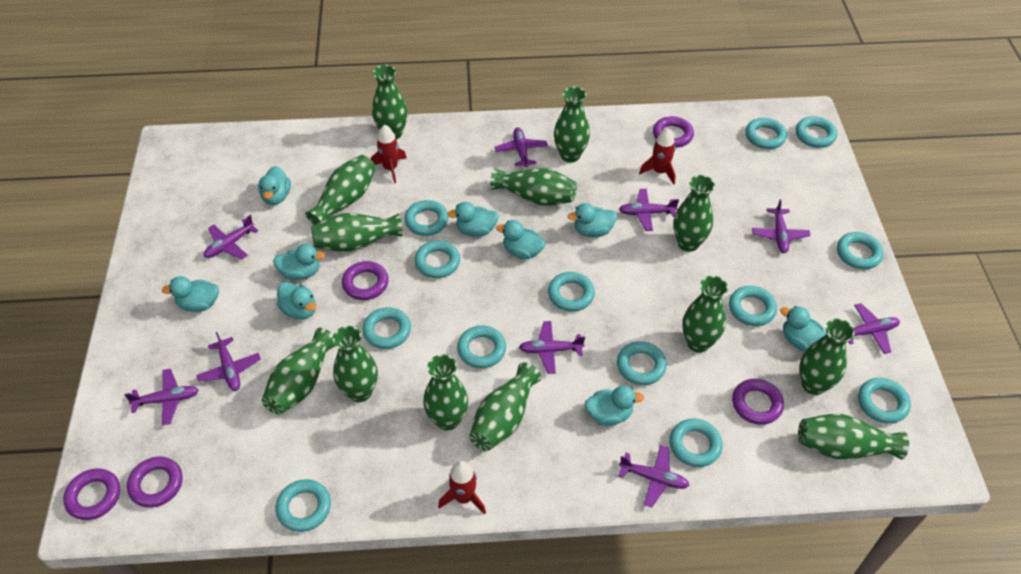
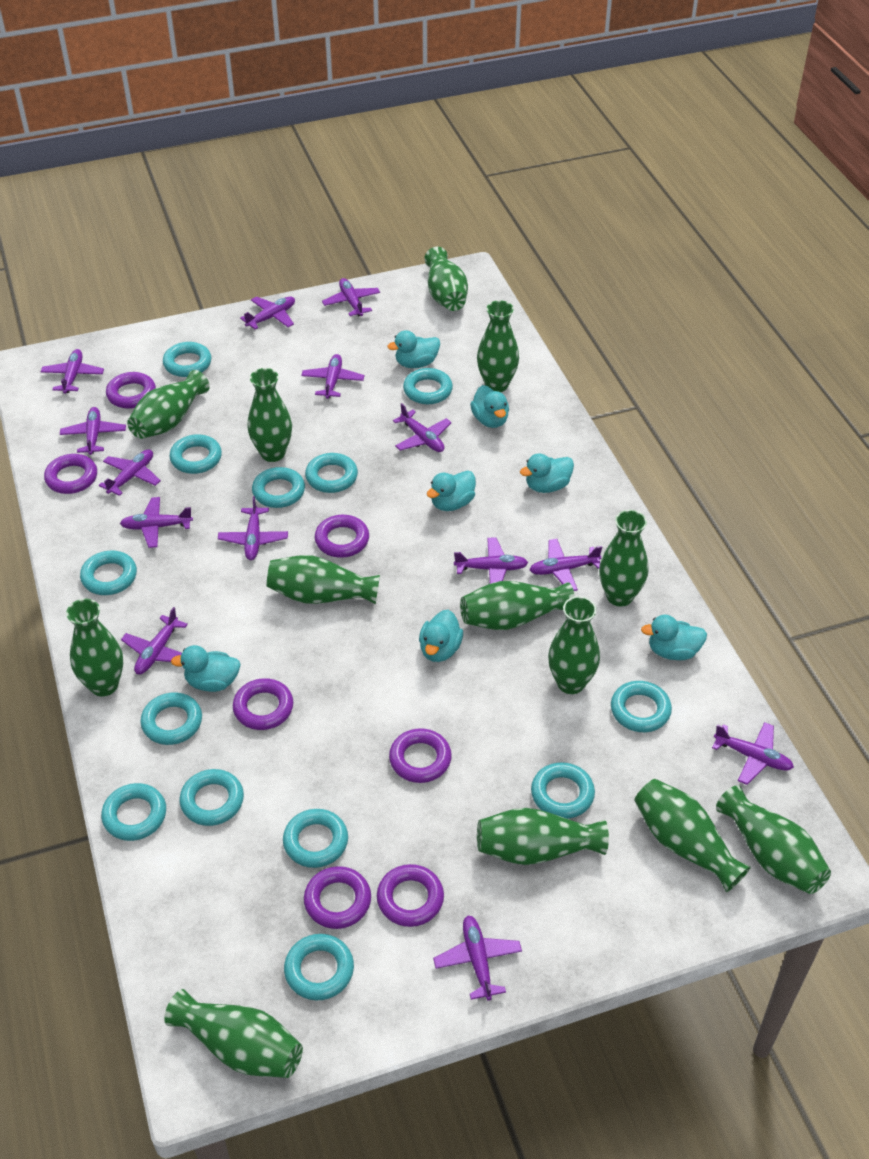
purple plane: 9 -> 14
purple ring: 5 -> 7
red rocket: 3 -> 0
turquoise duck: 9 -> 7

